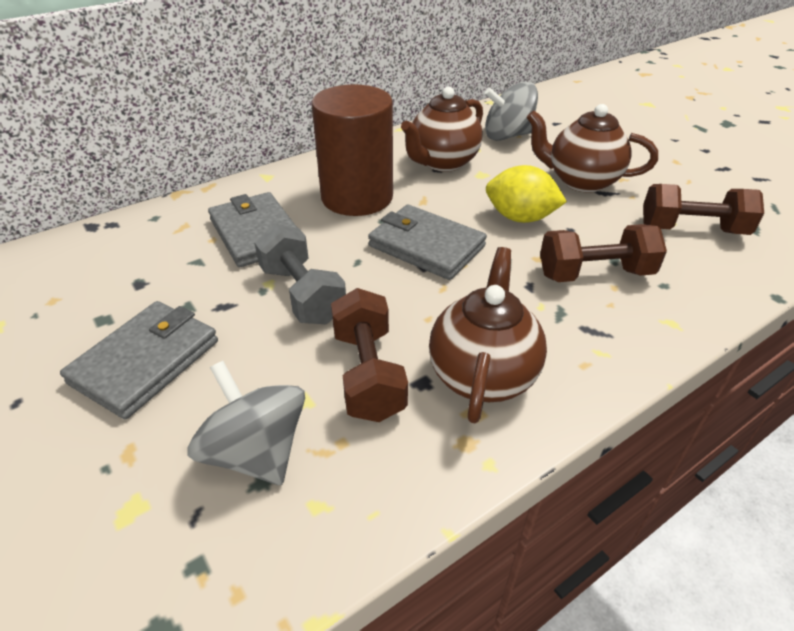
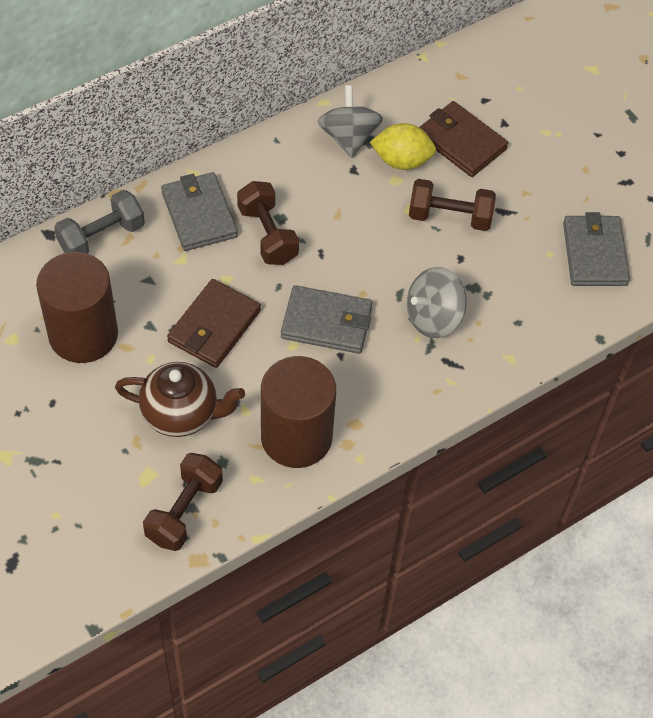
brown cylinder: 1 -> 2
brown teapot: 3 -> 1
brown wallet: 0 -> 2

